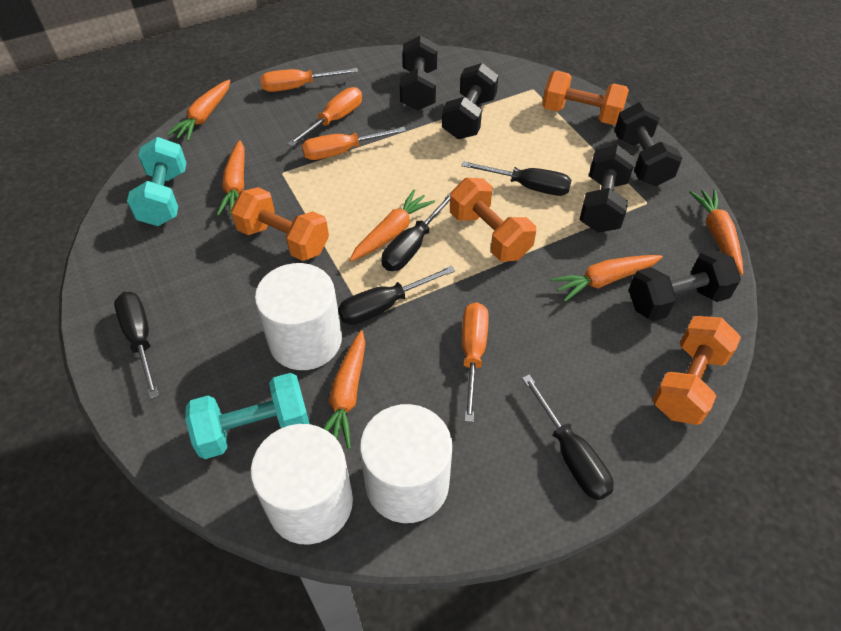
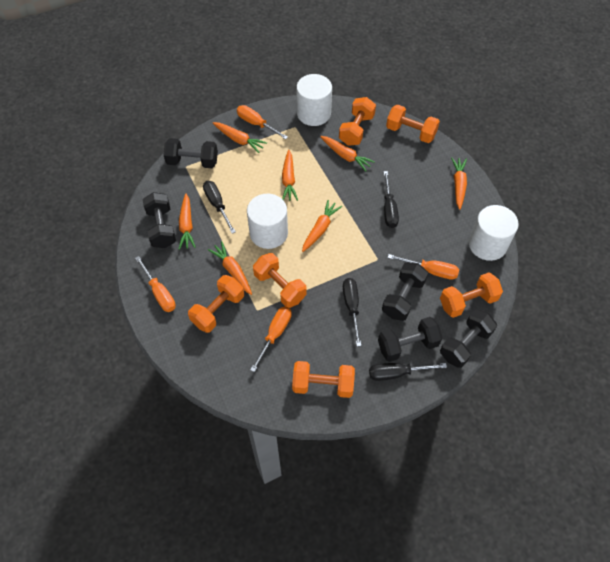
black screwdriver: 5 -> 4
orange carrot: 6 -> 7
orange dumbbell: 4 -> 6
turquoise dumbbell: 2 -> 0

